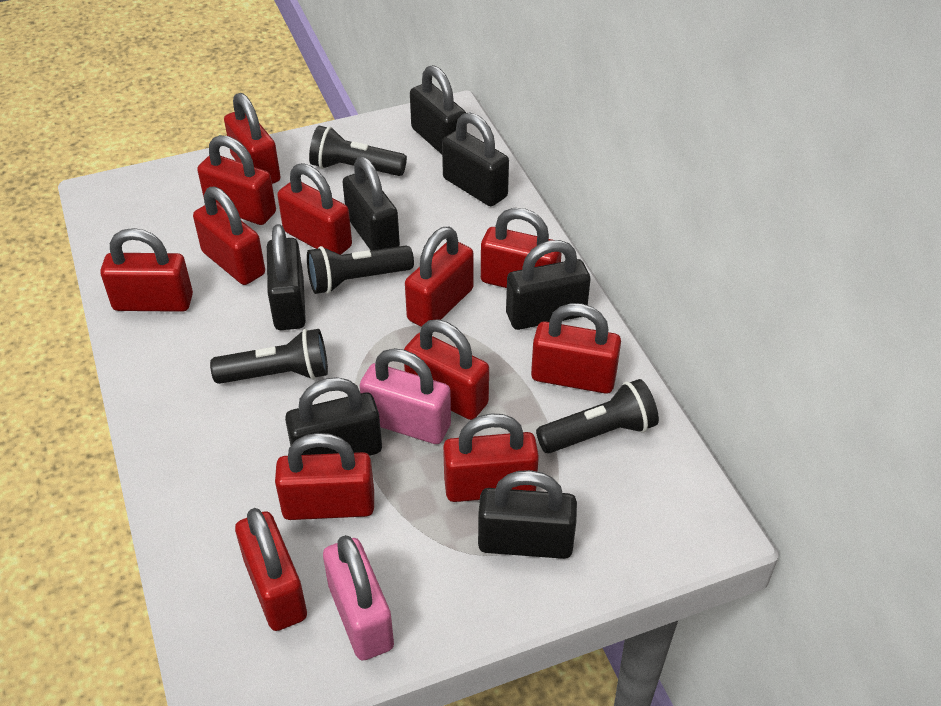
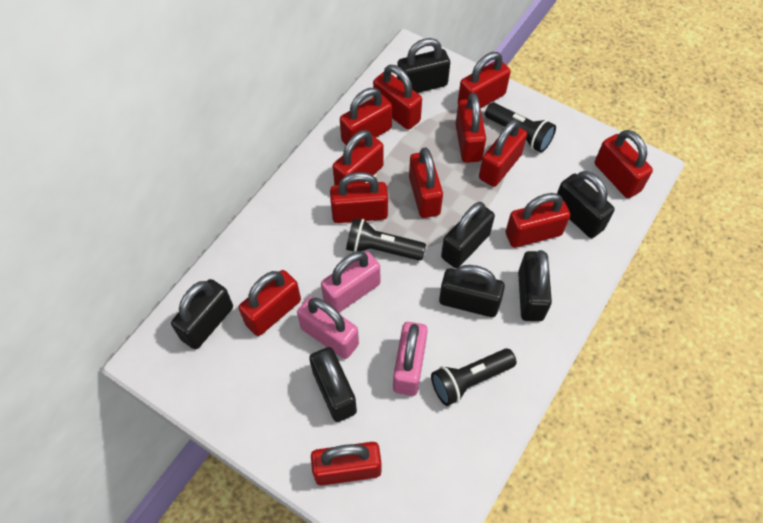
black flashlight: 4 -> 3
pink padlock: 2 -> 3

